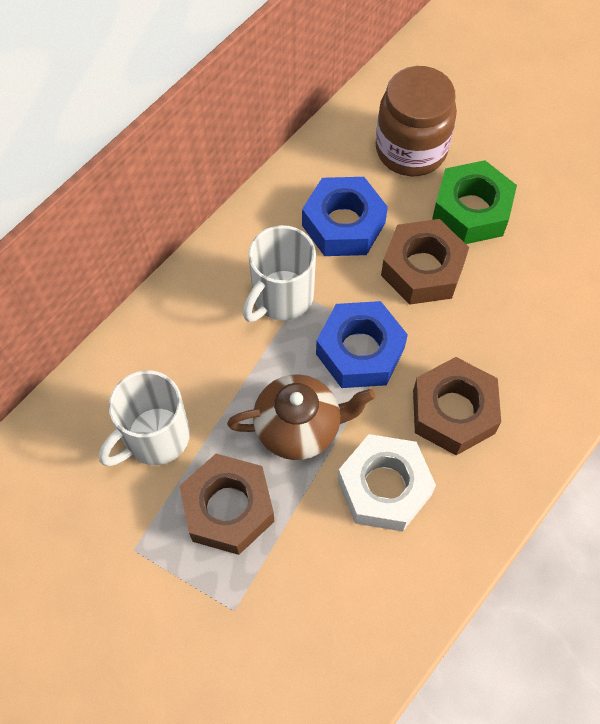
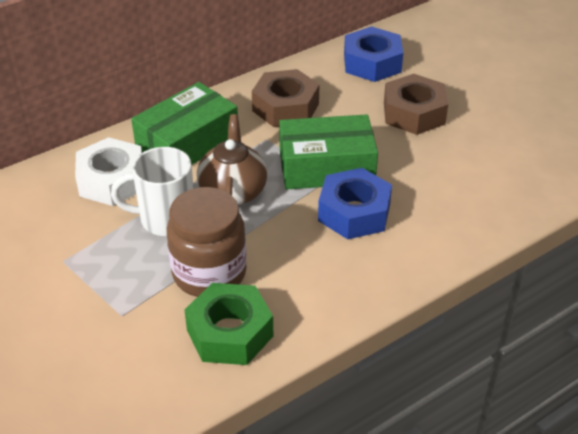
brown nut: 3 -> 2
green box: 0 -> 2
white mug: 2 -> 1

